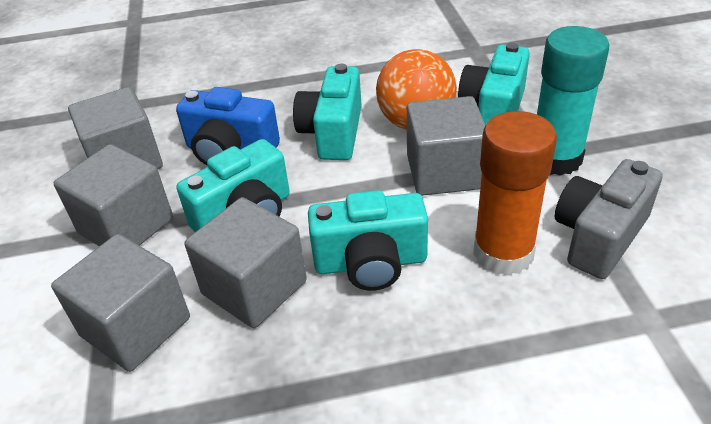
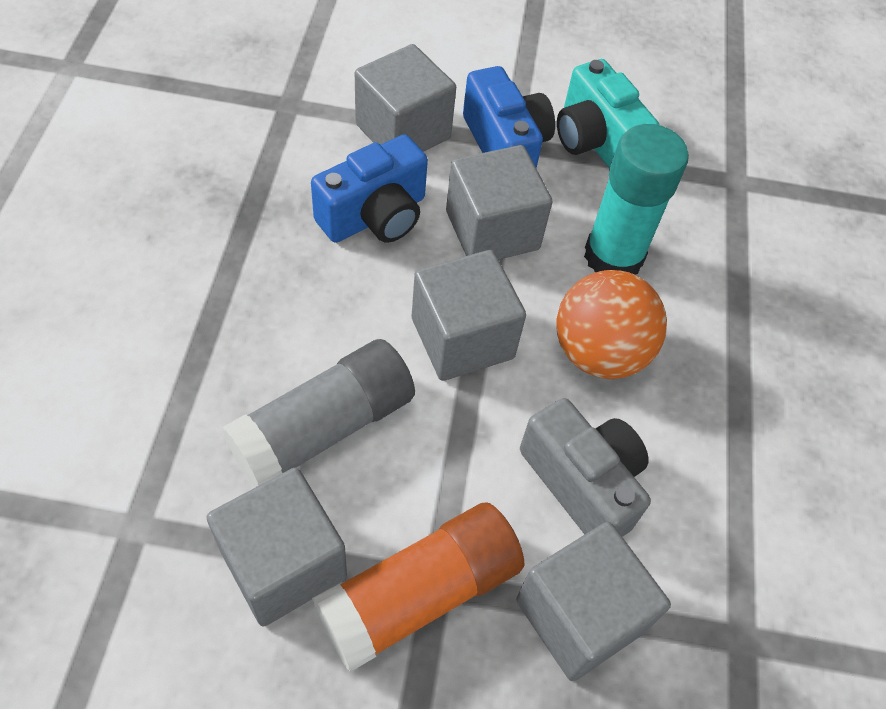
blue camera: 1 -> 2
grey glue stick: 0 -> 1
turquoise camera: 4 -> 1

